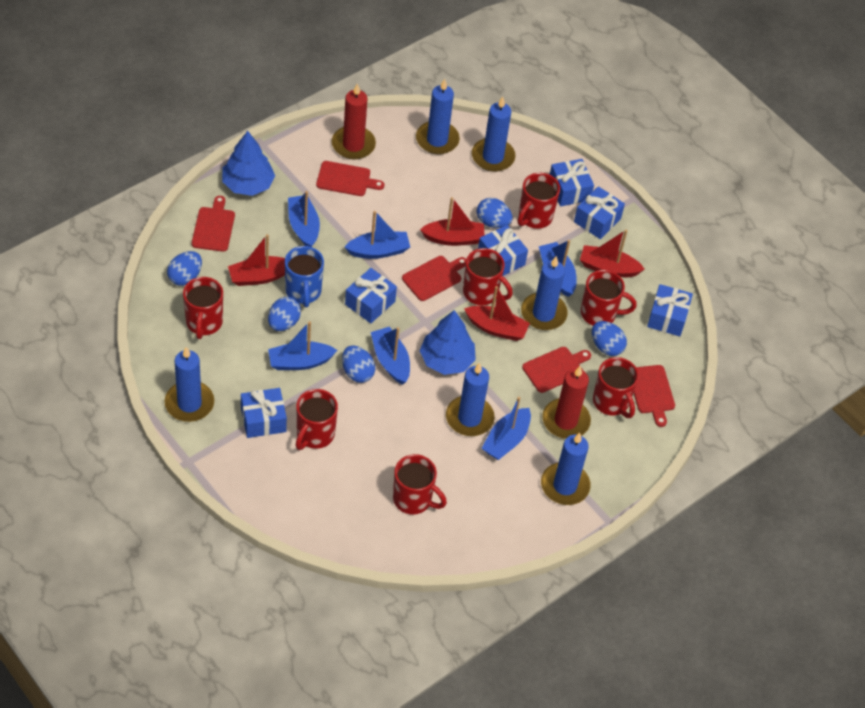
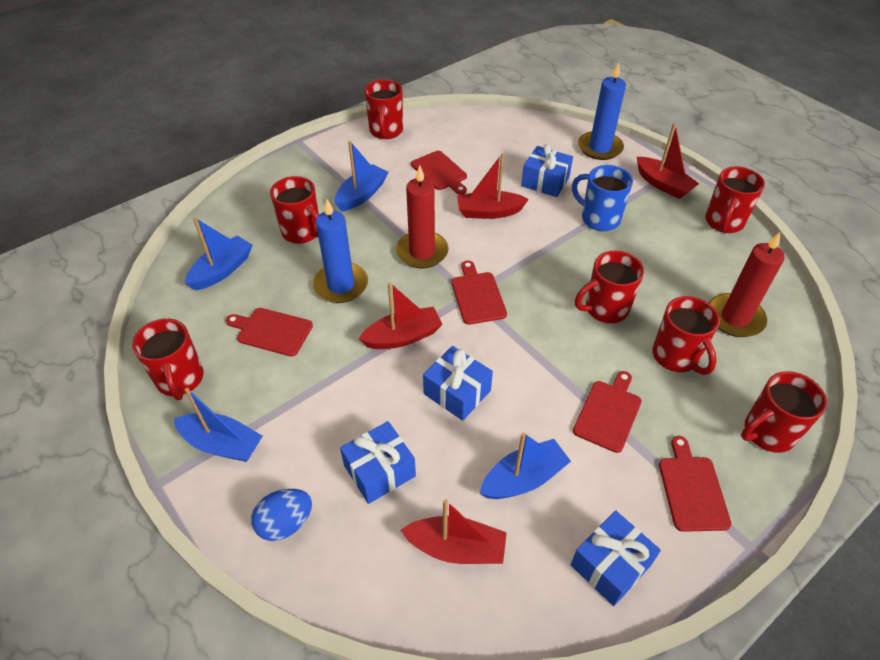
blue boat: 6 -> 4
blue candle: 6 -> 2
blue egg: 5 -> 1
blue gift: 6 -> 4
blue tree: 2 -> 0

